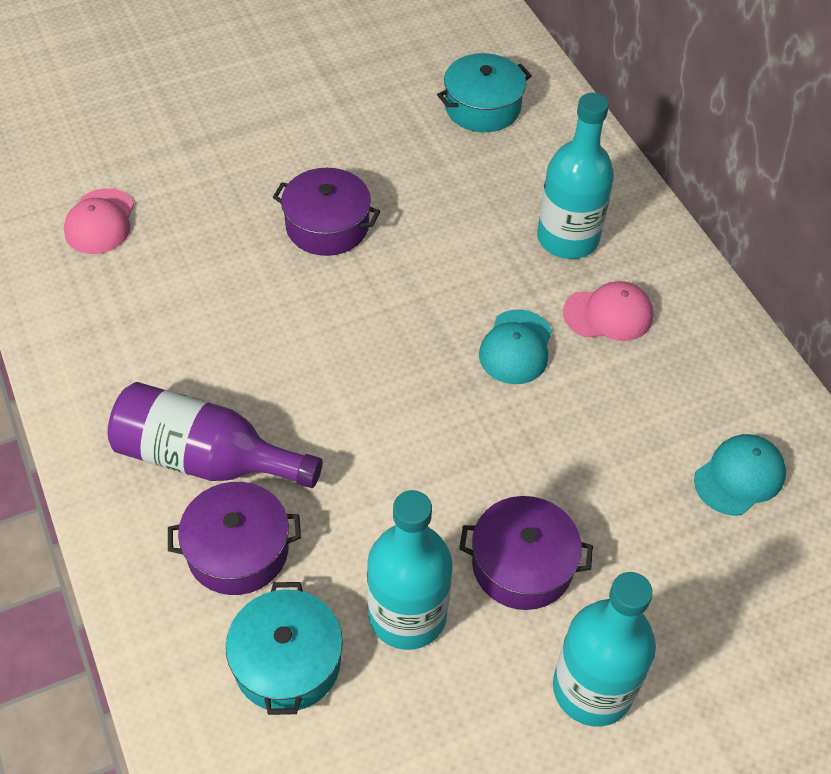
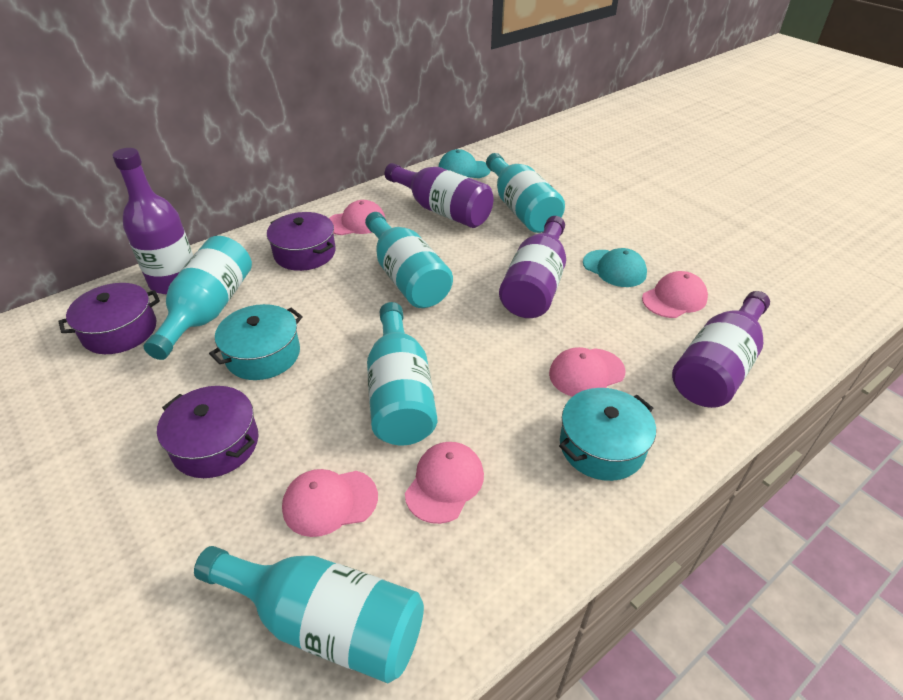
pink cap: 2 -> 5
purple bottle: 1 -> 4
turquoise bottle: 3 -> 5

